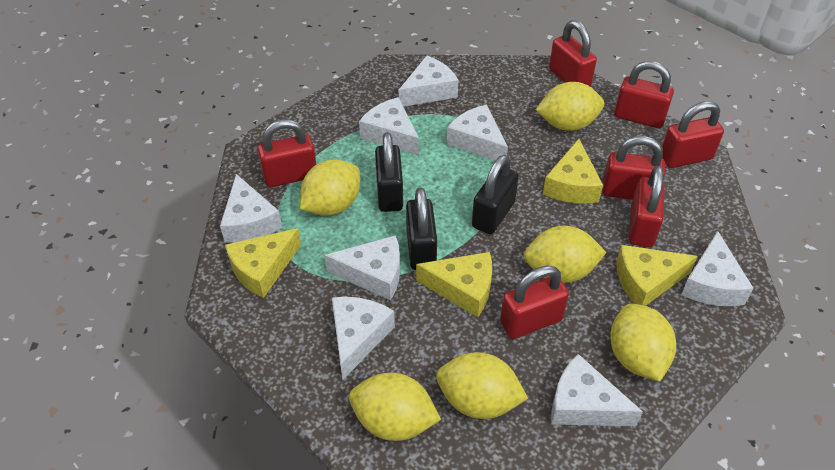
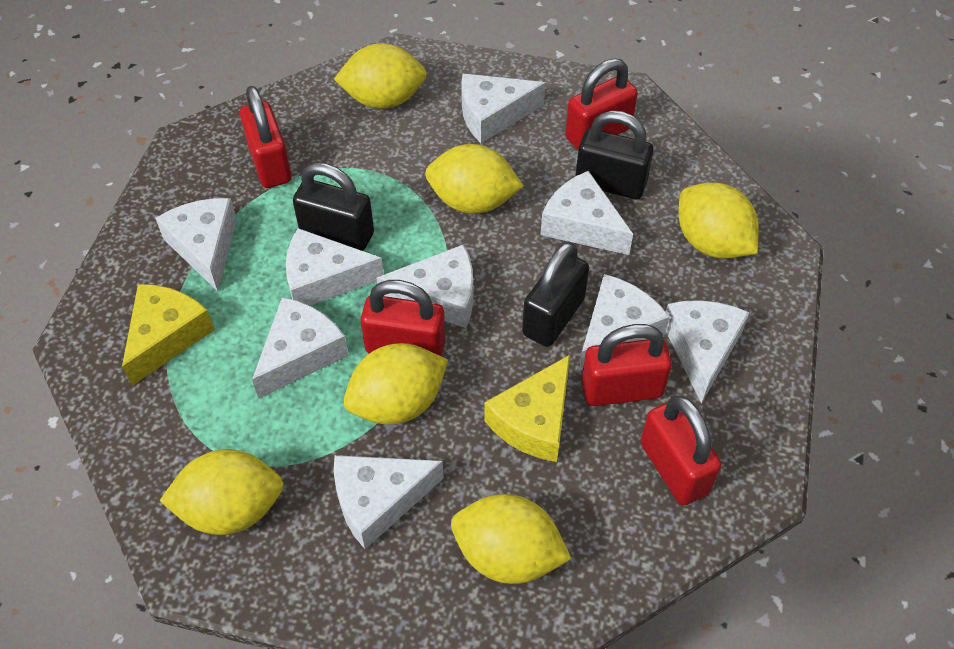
red padlock: 7 -> 5
white cheese: 8 -> 9
yellow cheese: 4 -> 2

